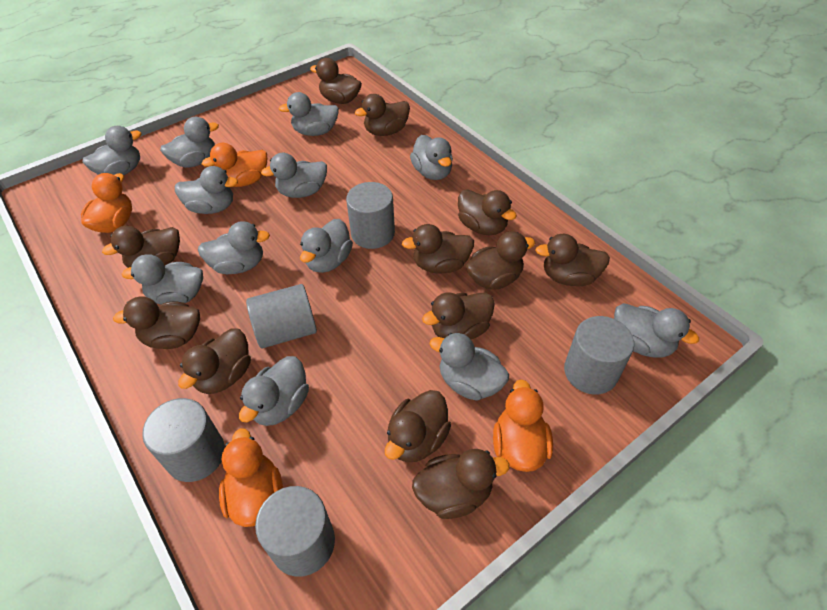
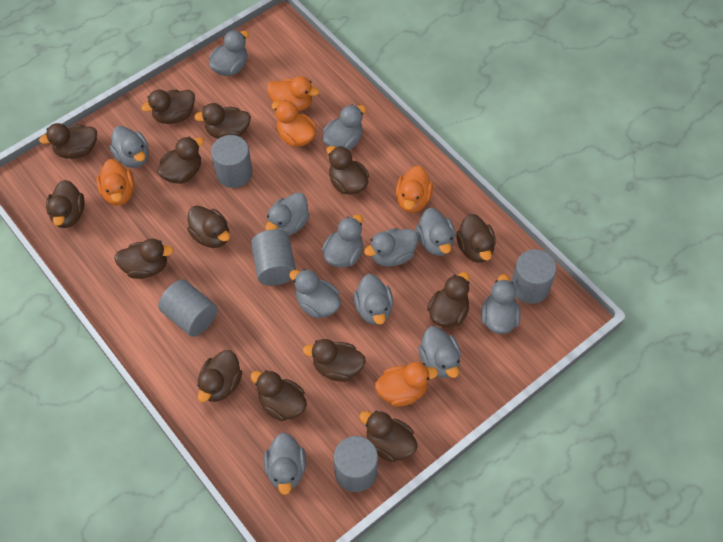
brown duck: 12 -> 14
orange duck: 4 -> 5

